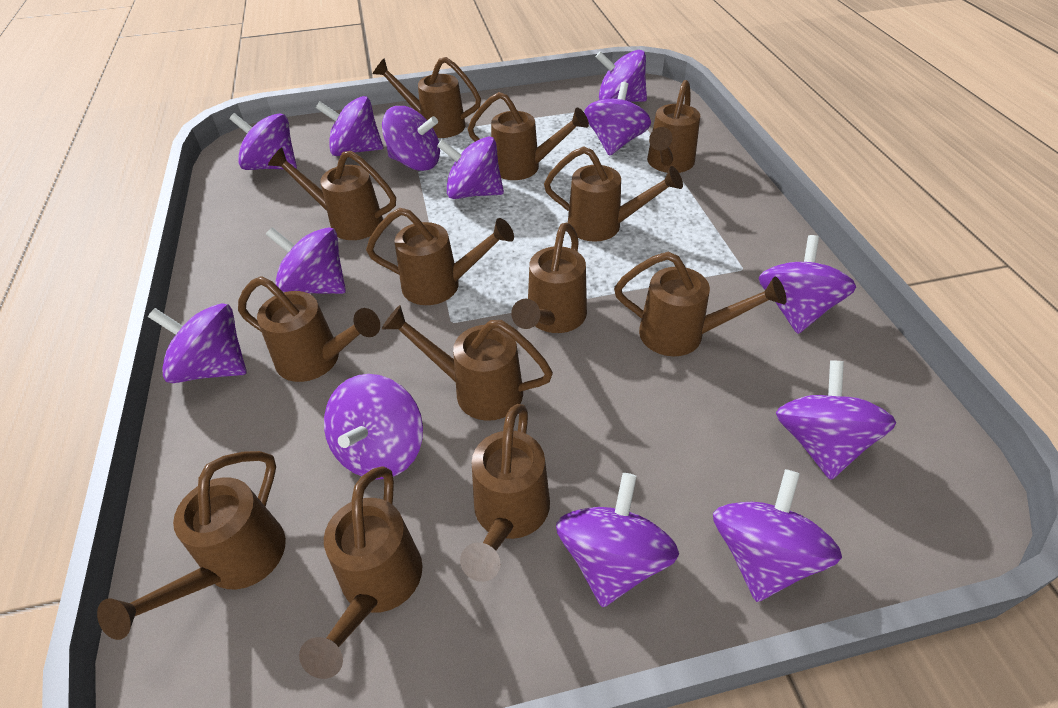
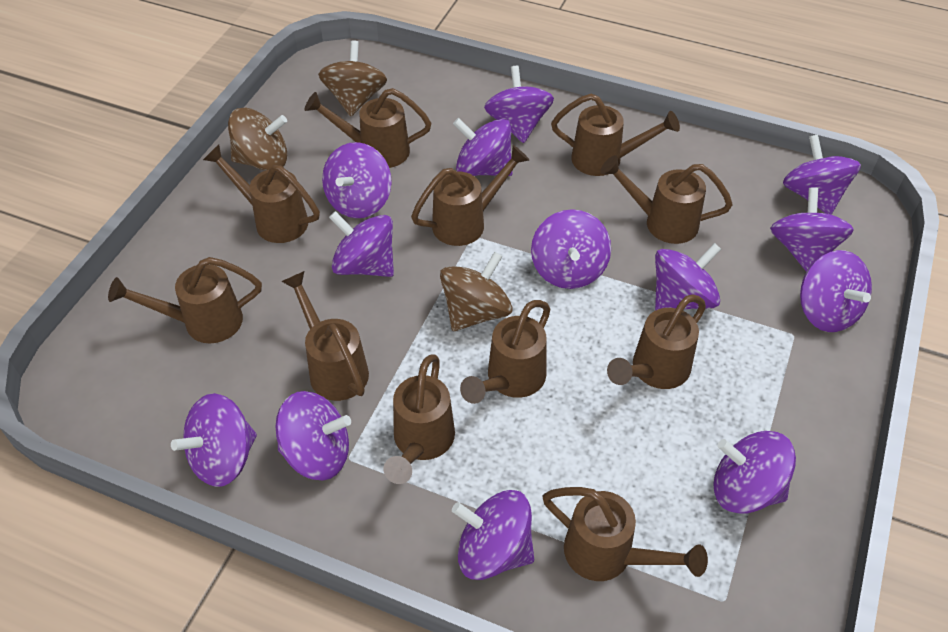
brown spinning top: 0 -> 3
brown watering can: 13 -> 11

